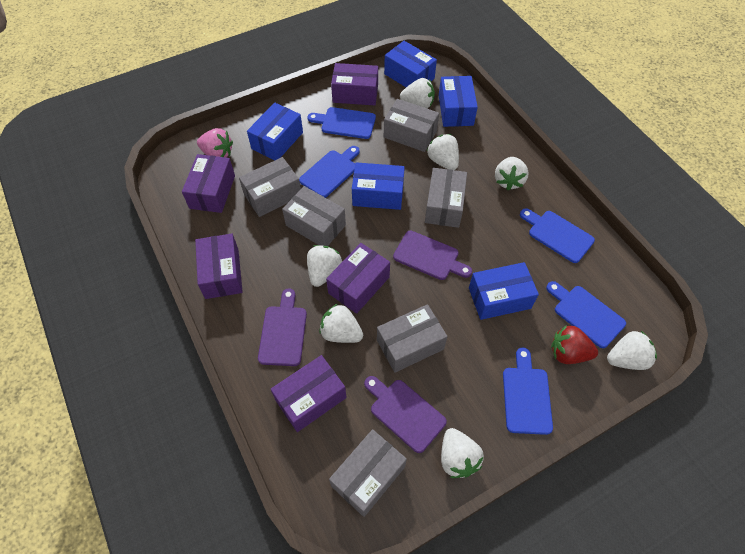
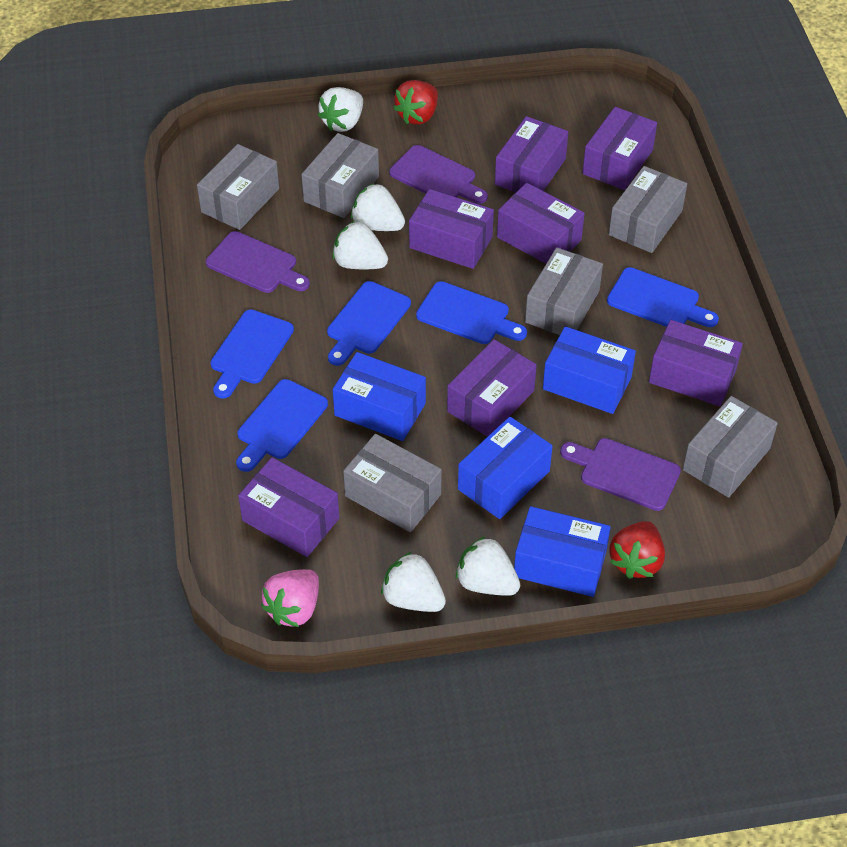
blue box: 5 -> 4
purple box: 5 -> 7
red strawberry: 1 -> 2
white strawberry: 7 -> 5

